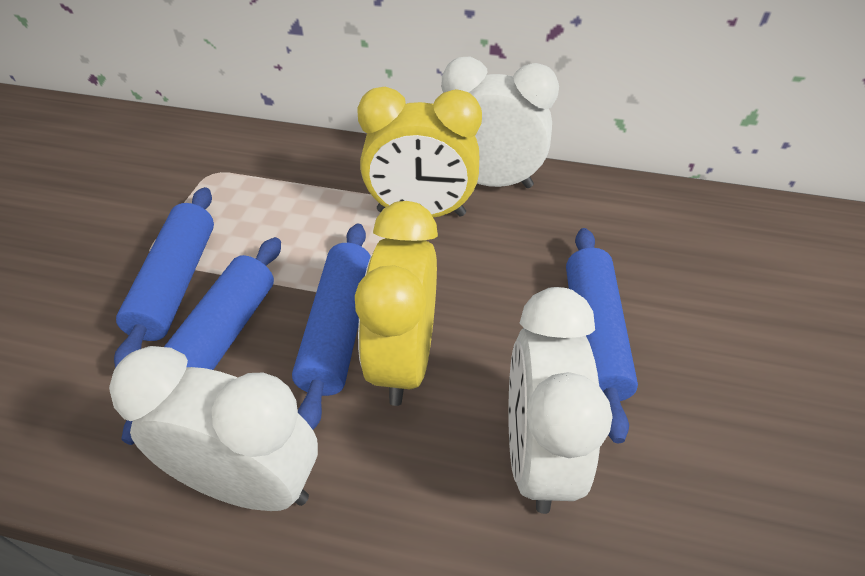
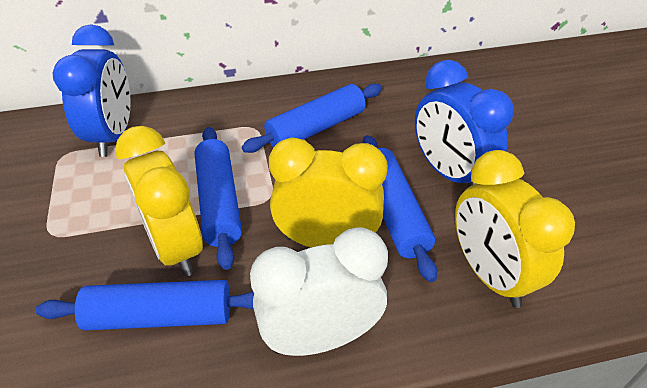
blue clock: 0 -> 2
white clock: 3 -> 1
yellow clock: 2 -> 3

